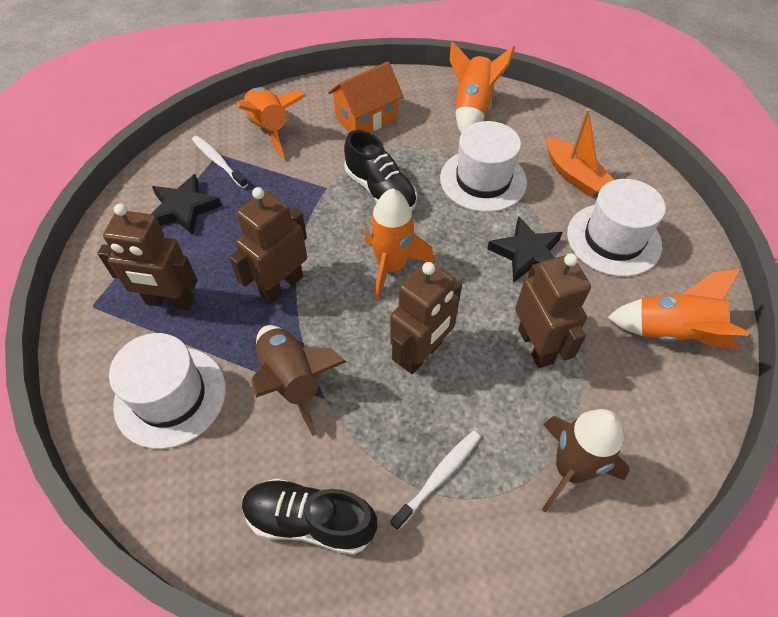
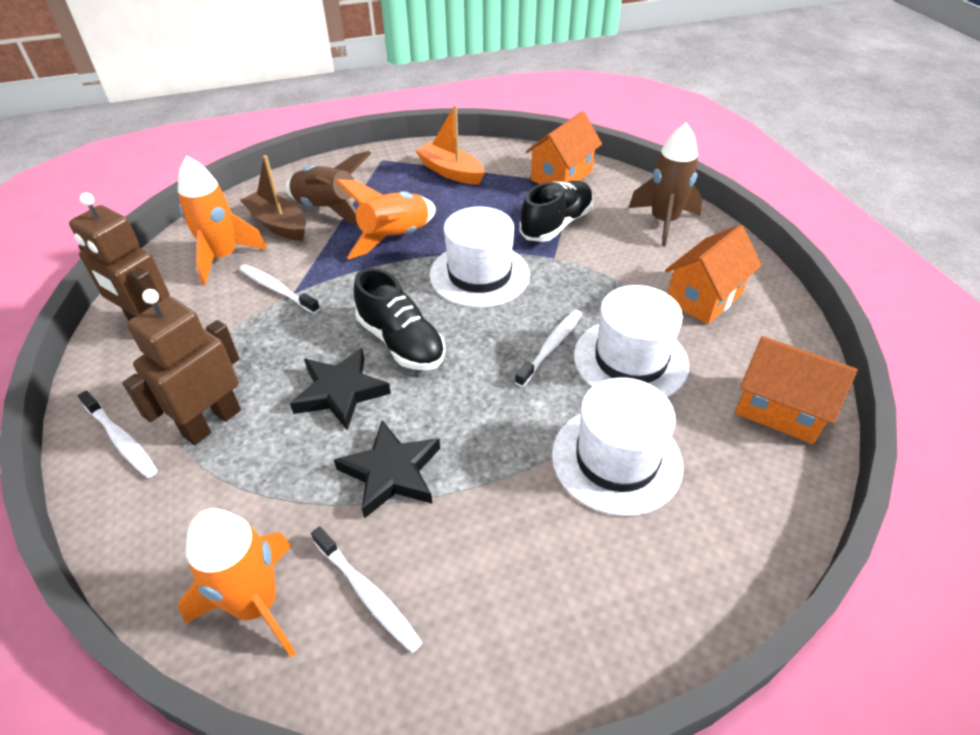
brown boat: 0 -> 1
brown robot: 4 -> 2
orange house: 1 -> 3
orange rocket: 4 -> 3
white toothbrush: 2 -> 4

